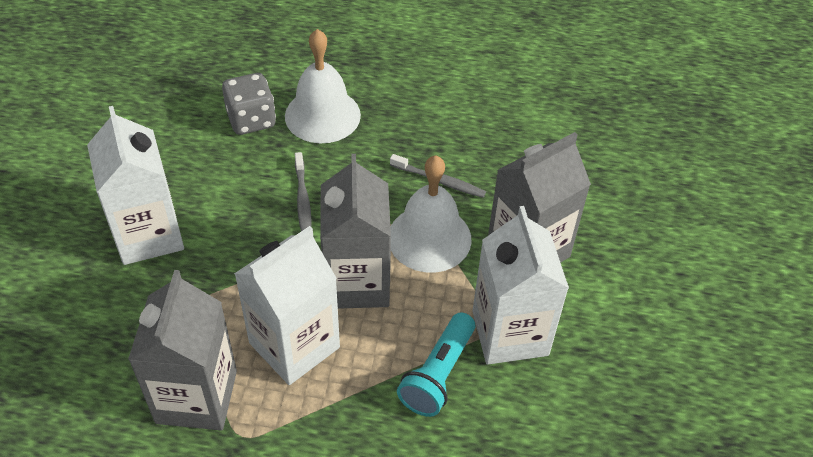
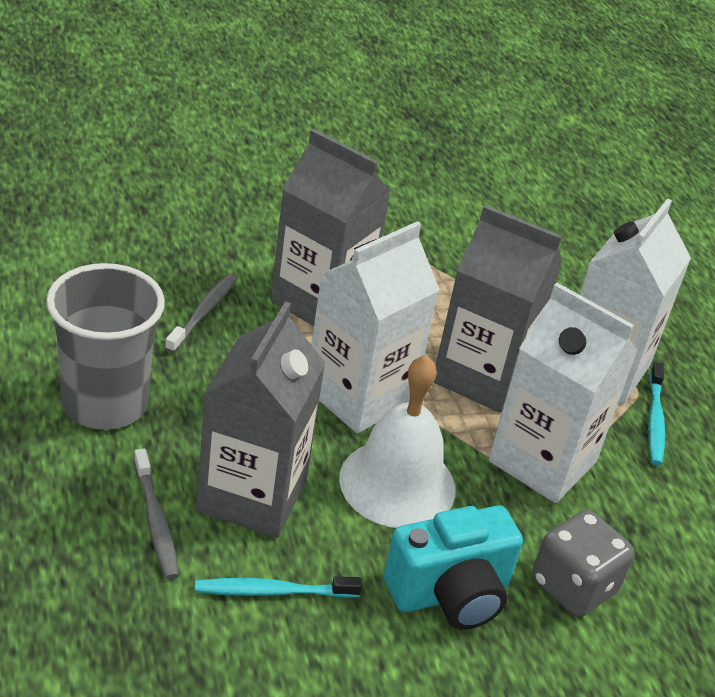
grey cup: 0 -> 1
turquoise camera: 0 -> 1
turquoise flashlight: 1 -> 0
turquoise toothbrush: 0 -> 2
white bell: 2 -> 1

